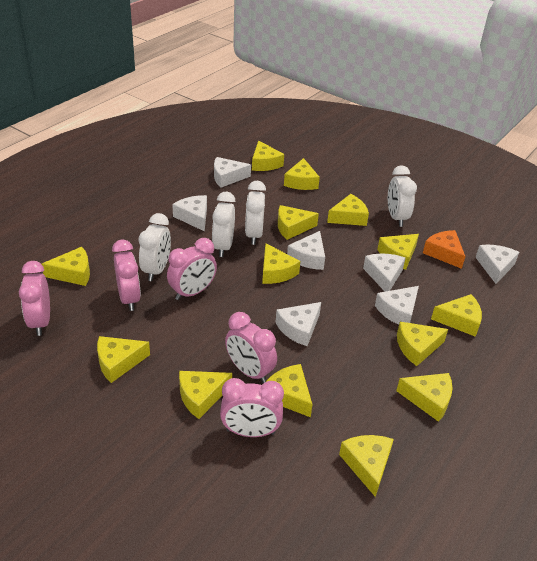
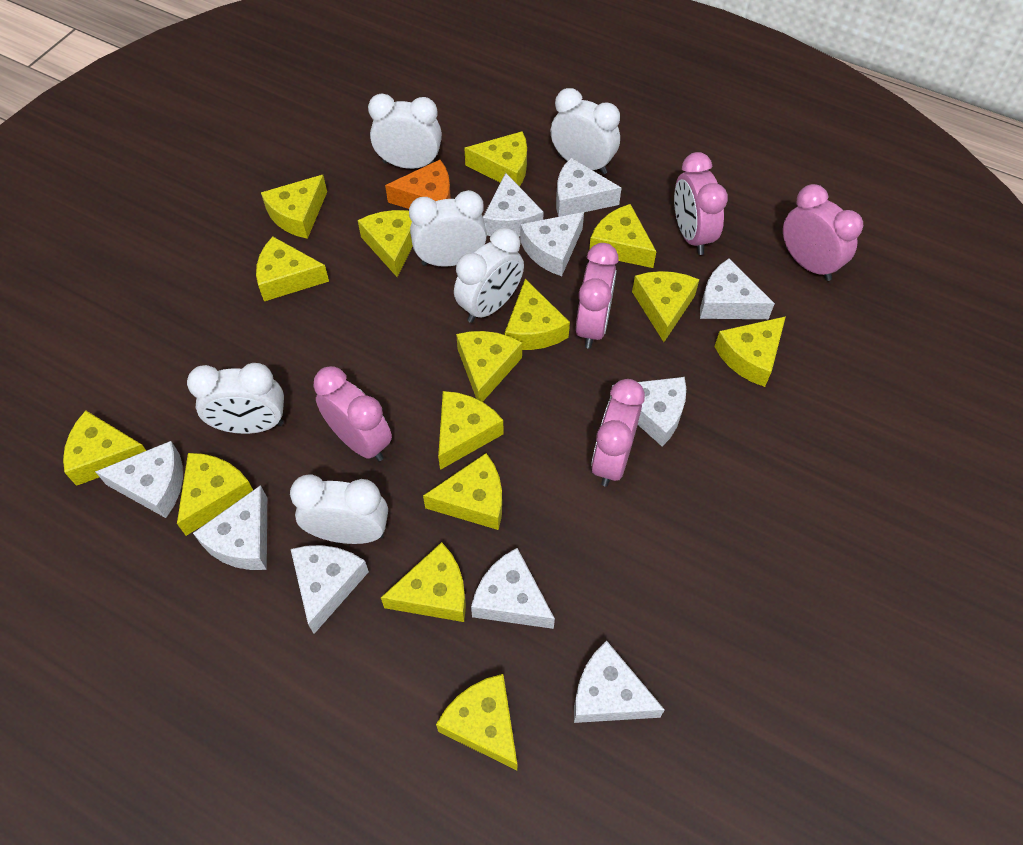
white cheese: 7 -> 10
white clock: 4 -> 6
yellow cheese: 14 -> 15

